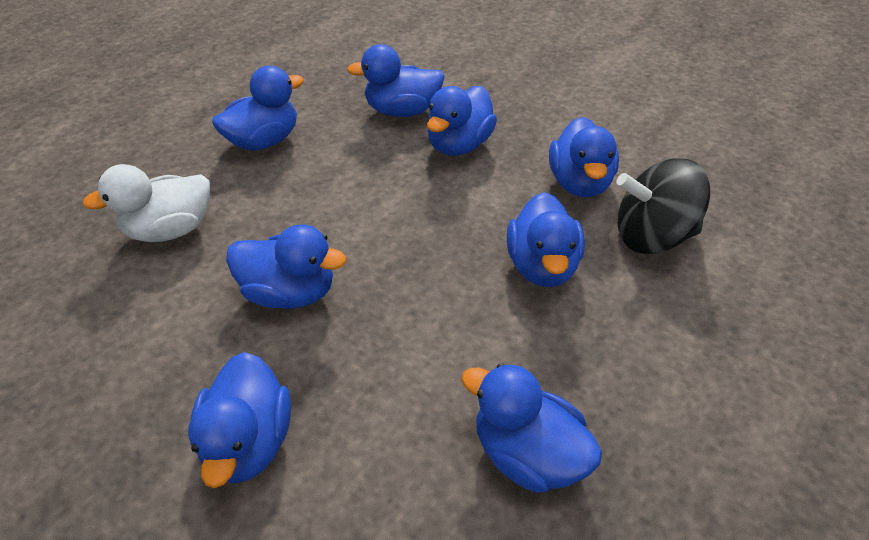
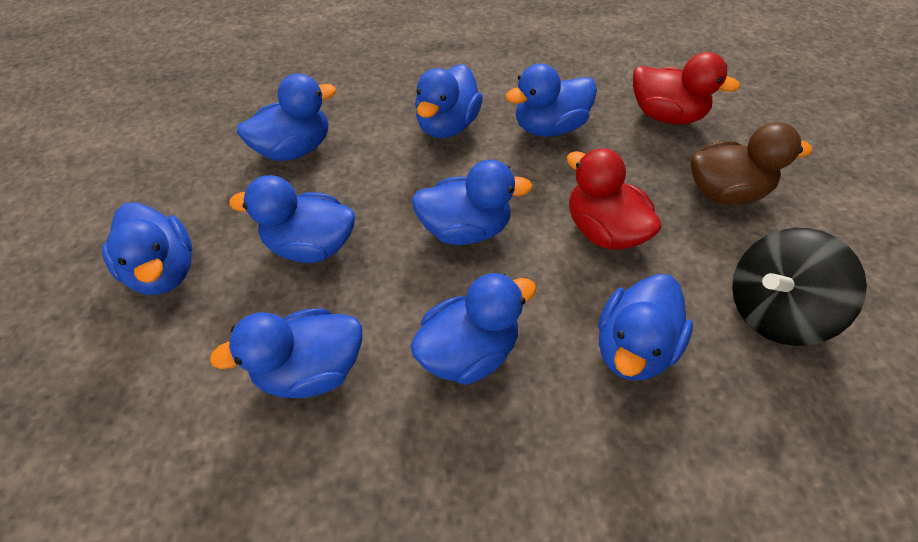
blue duck: 8 -> 9
brown duck: 0 -> 1
red duck: 0 -> 2
white duck: 1 -> 0

